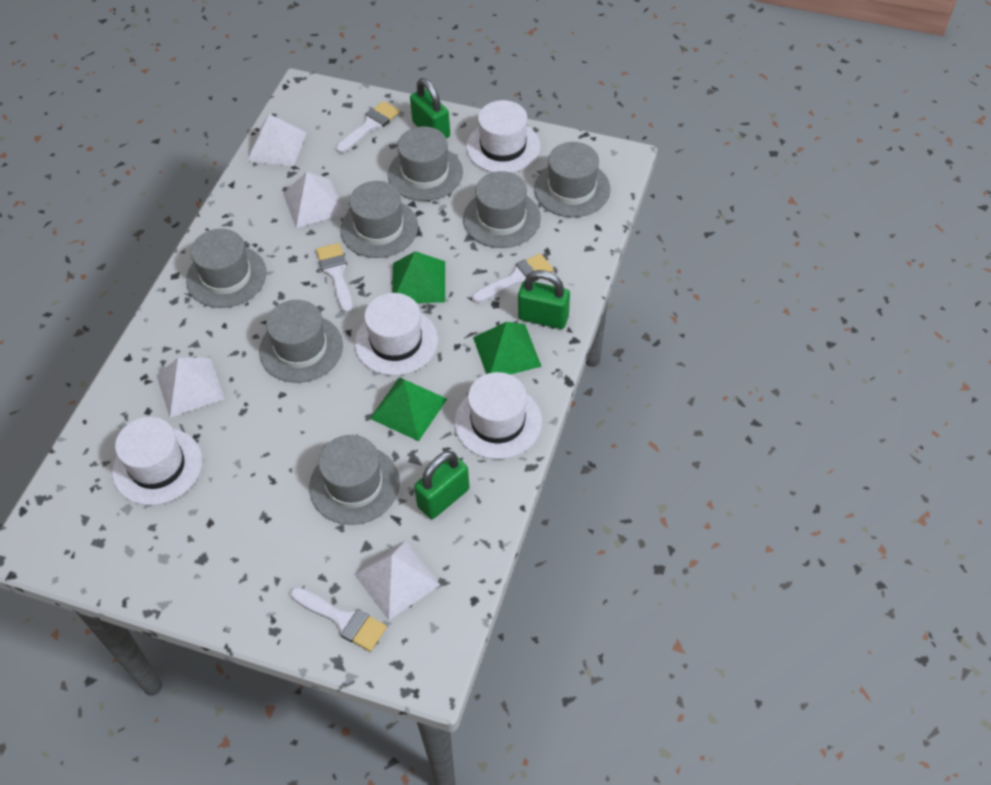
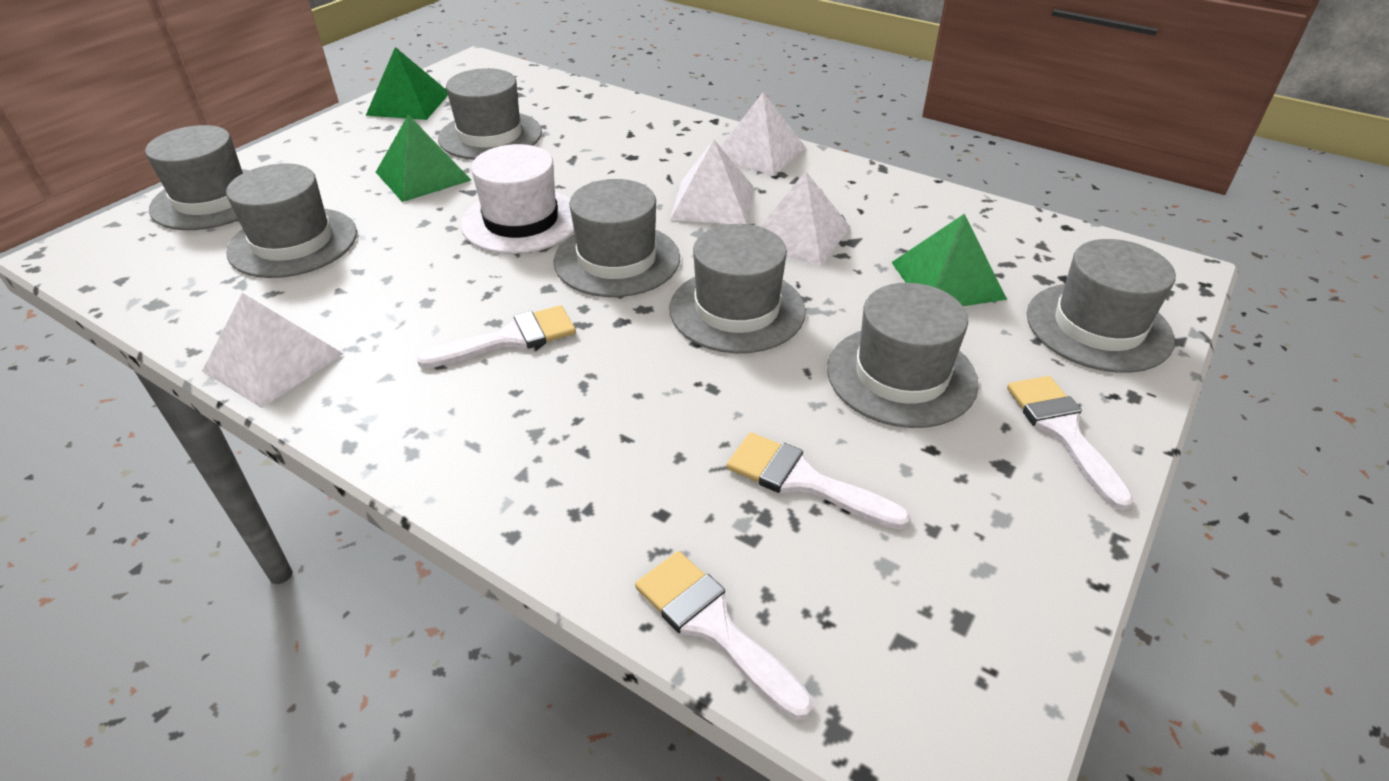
green padlock: 3 -> 0
white hat: 4 -> 1

